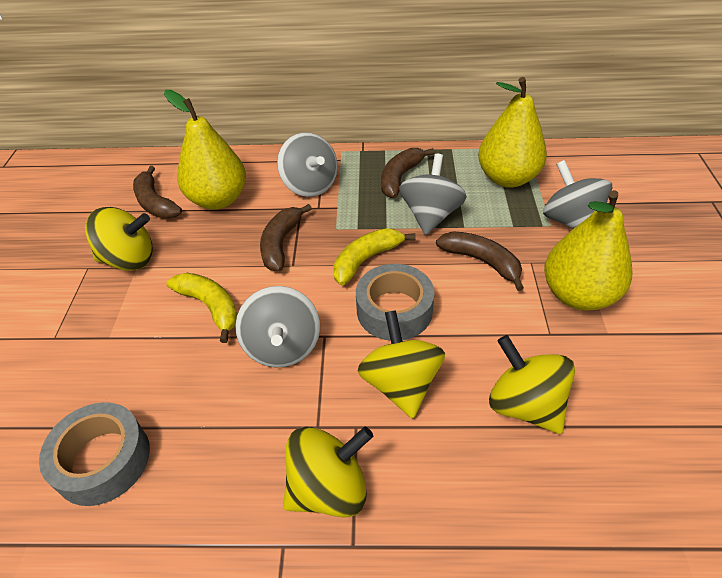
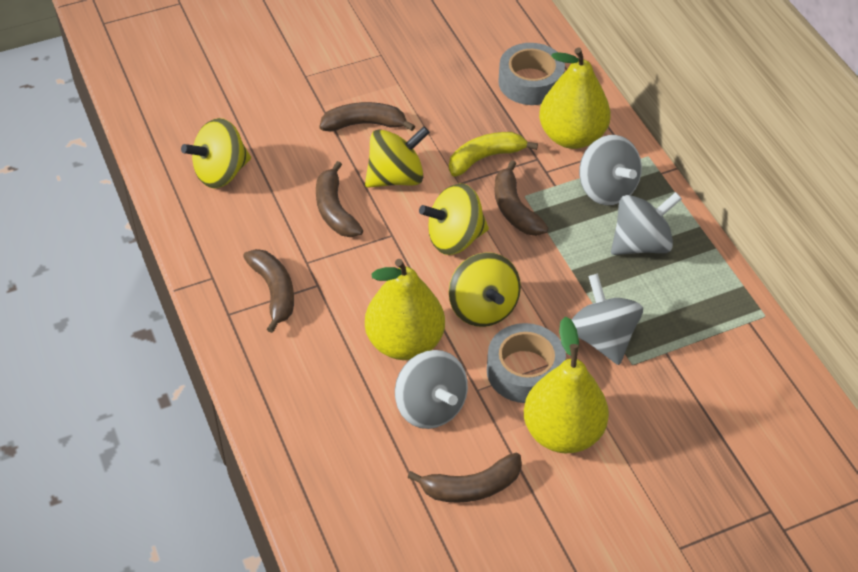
brown banana: 4 -> 5
yellow banana: 2 -> 1

